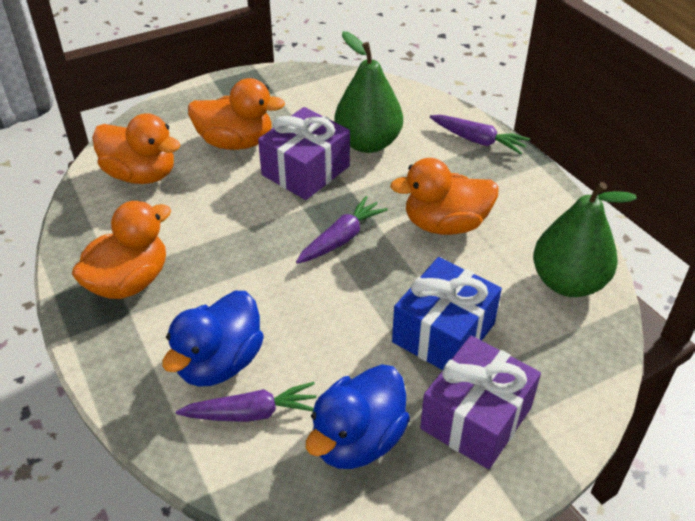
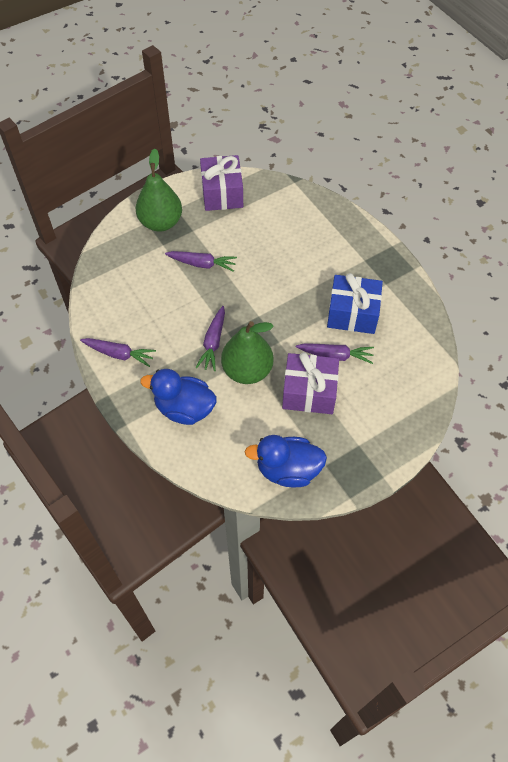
orange duck: 4 -> 0
purple carrot: 3 -> 4

